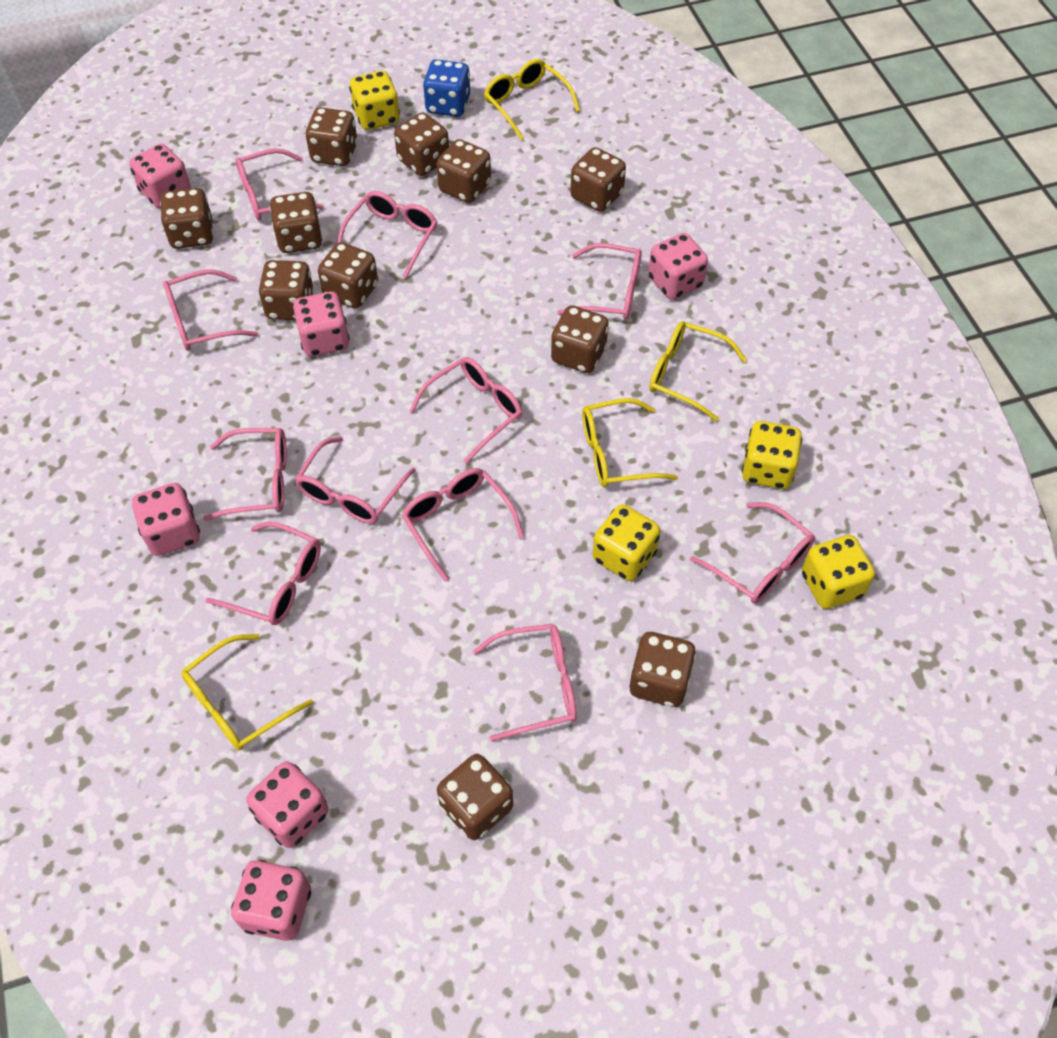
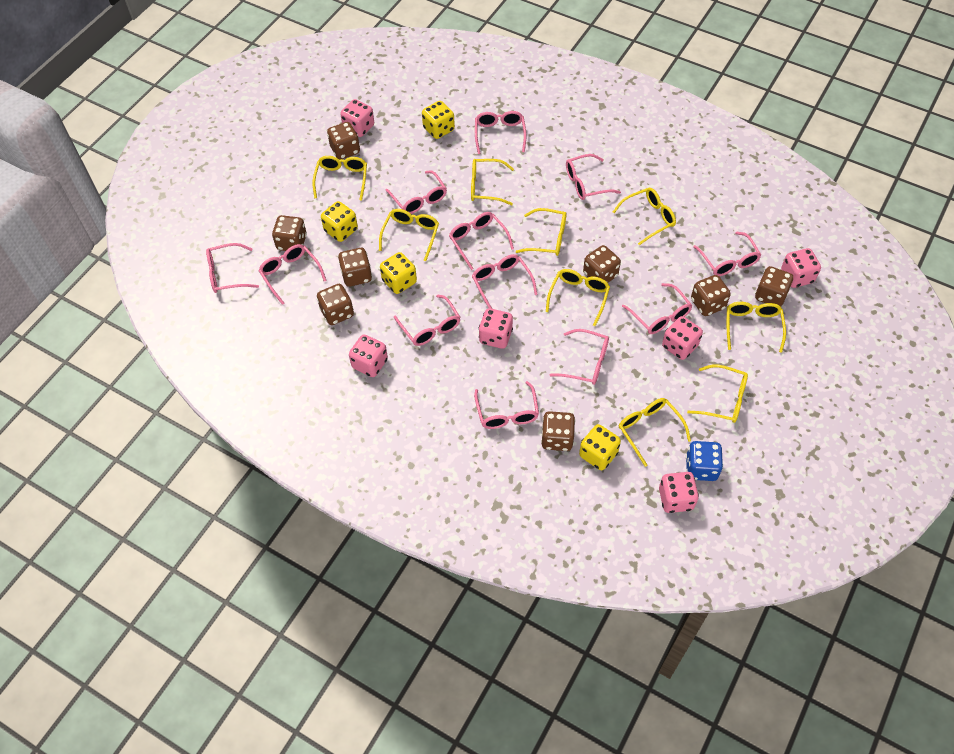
brown dice: 11 -> 8
pink glasses: 11 -> 12
yellow glasses: 4 -> 9

